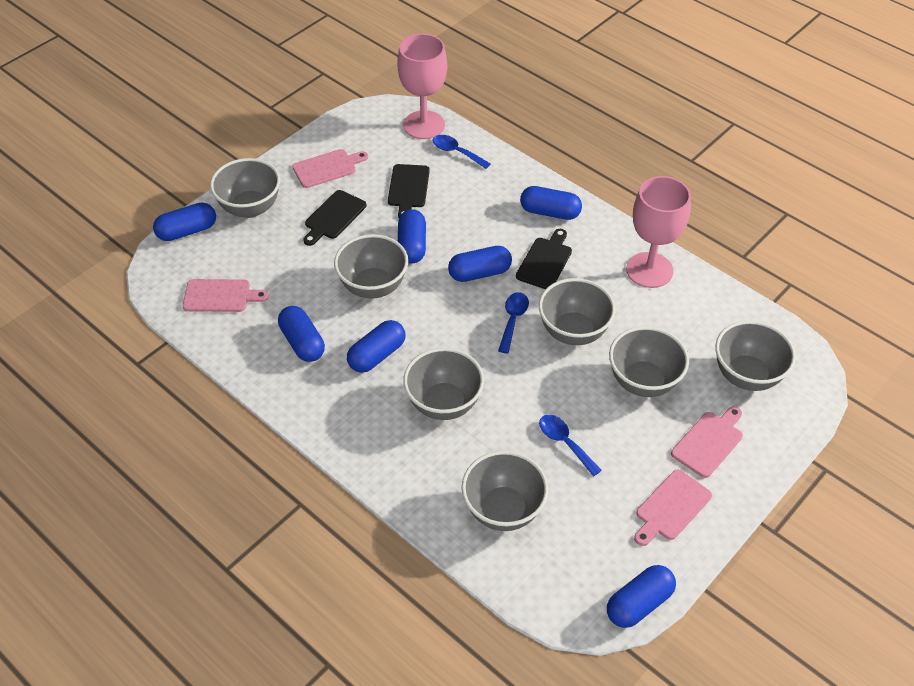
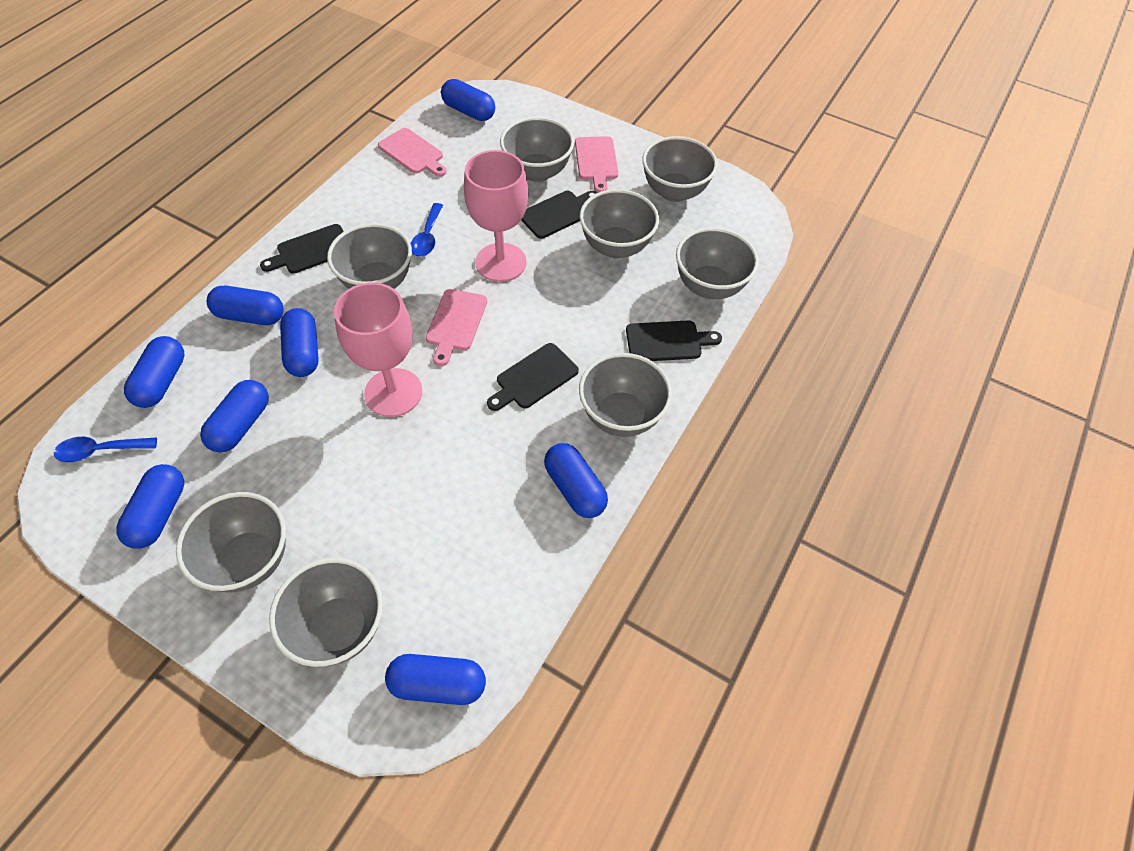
black cutting board: 3 -> 4
blue capsule: 7 -> 8
blue spoon: 3 -> 2
grey bowl: 7 -> 8
pink cutting board: 4 -> 3

